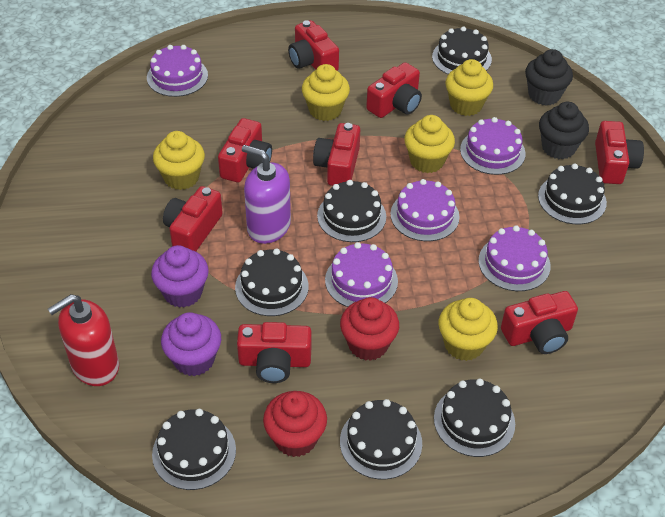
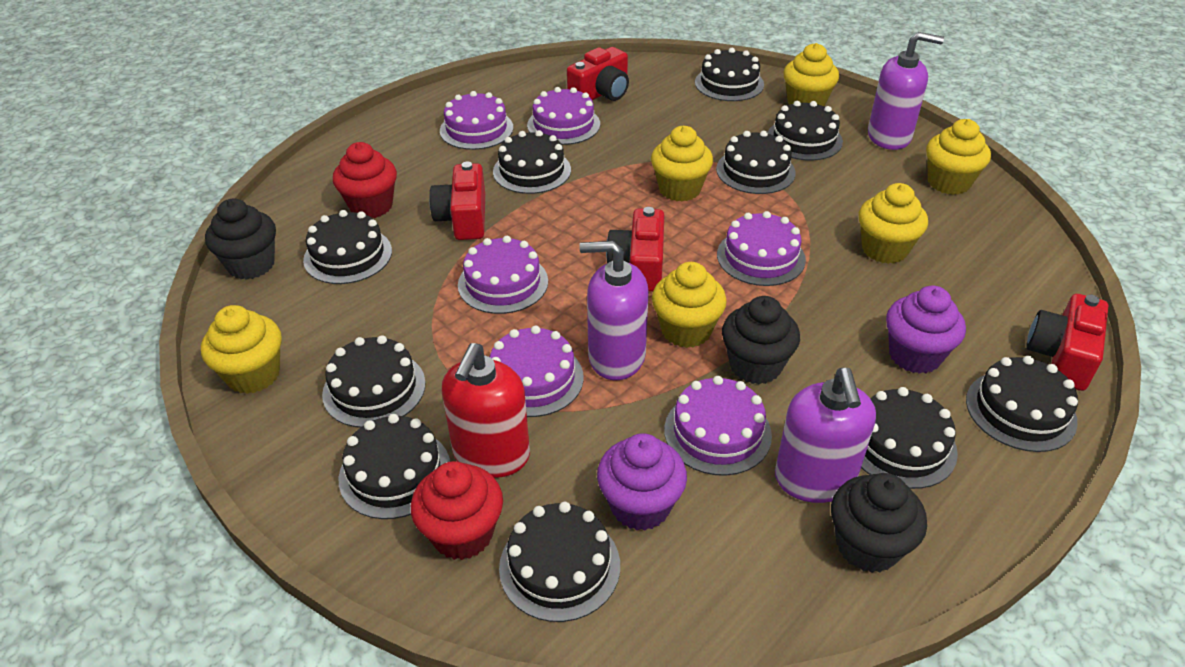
black cake: 7 -> 10
black cupcake: 2 -> 3
purple cake: 5 -> 6
purple soap dispenser: 1 -> 3
red camera: 8 -> 4
yellow cupcake: 5 -> 6

